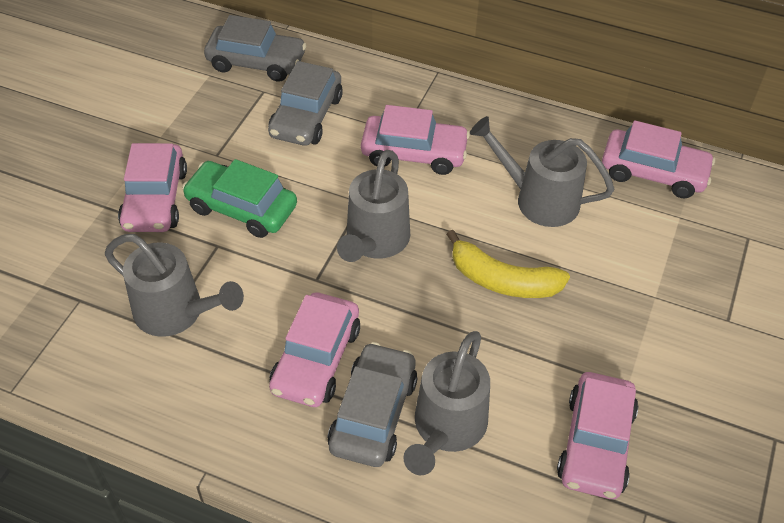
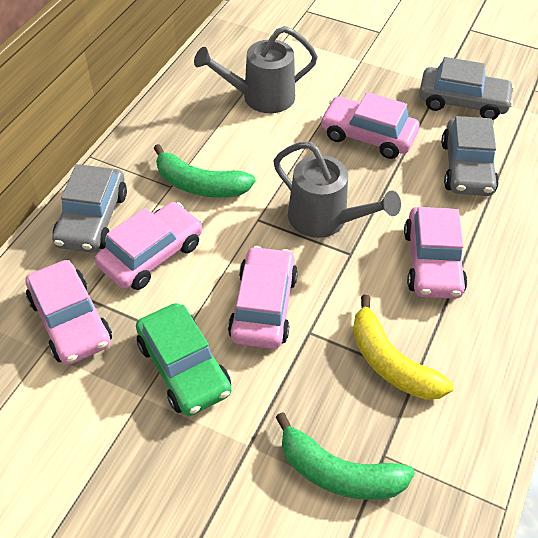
green banana: 0 -> 2
grey watering can: 4 -> 2

